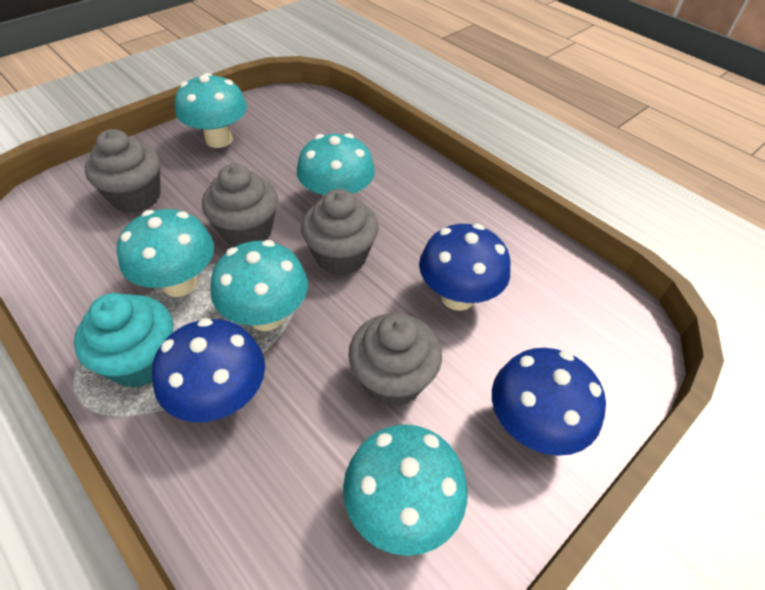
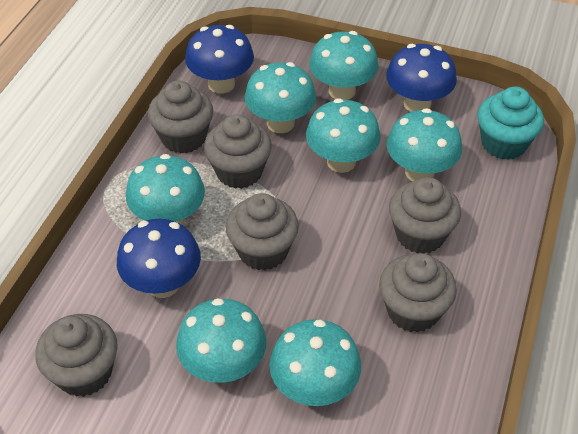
grey cupcake: 4 -> 6
turquoise mushroom: 5 -> 7

